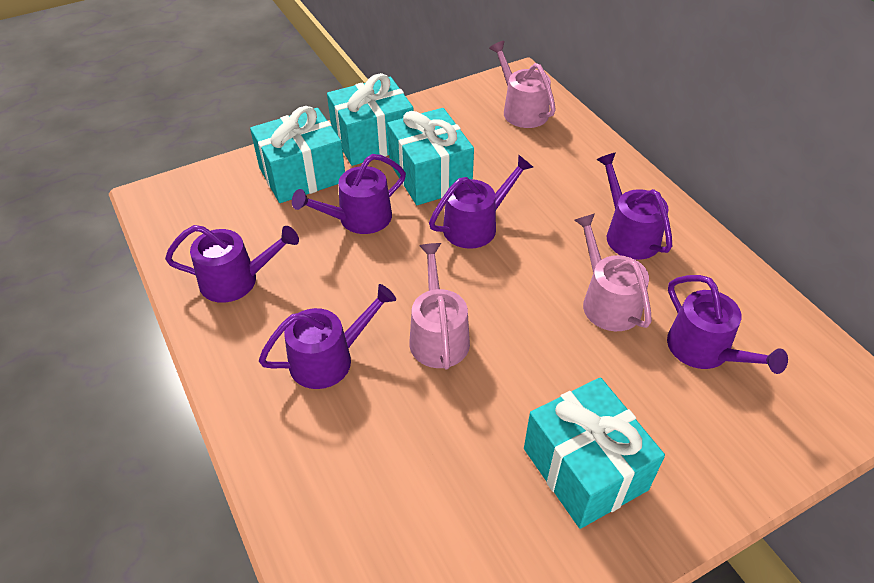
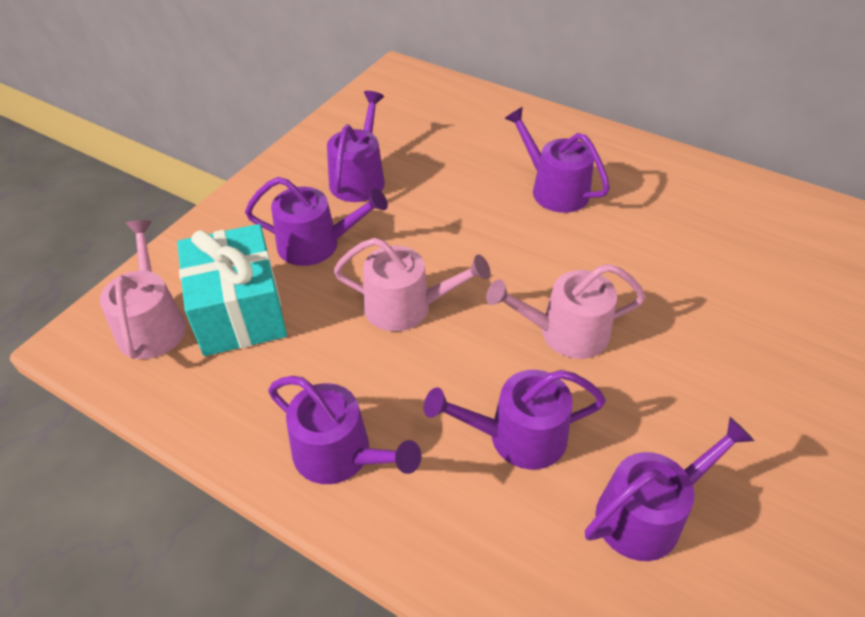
turquoise gift: 4 -> 1

